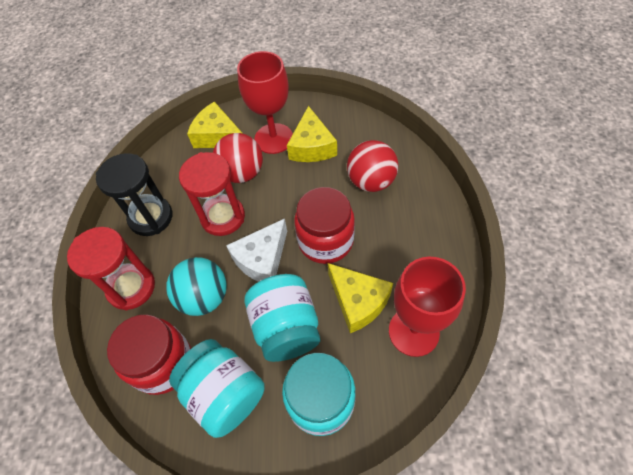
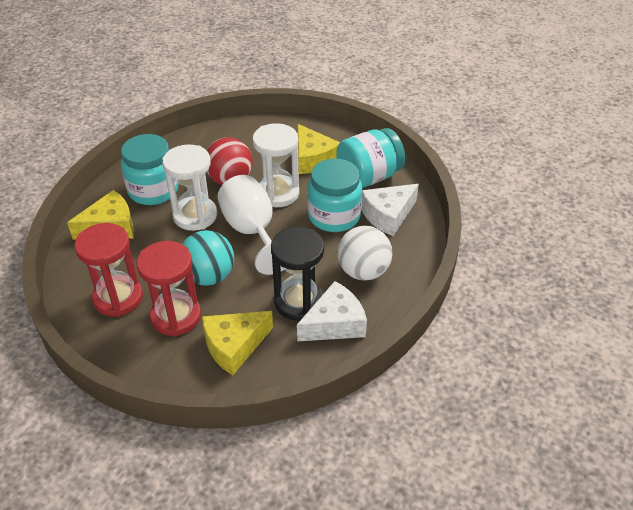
red ball: 2 -> 1
red goblet: 2 -> 0
red jar: 2 -> 0
white ball: 0 -> 1
white cheese: 1 -> 2
white goblet: 0 -> 1
white hourglass: 0 -> 2

